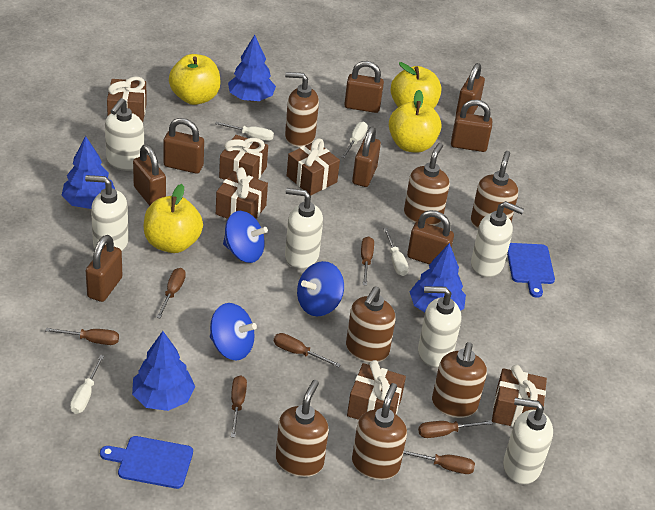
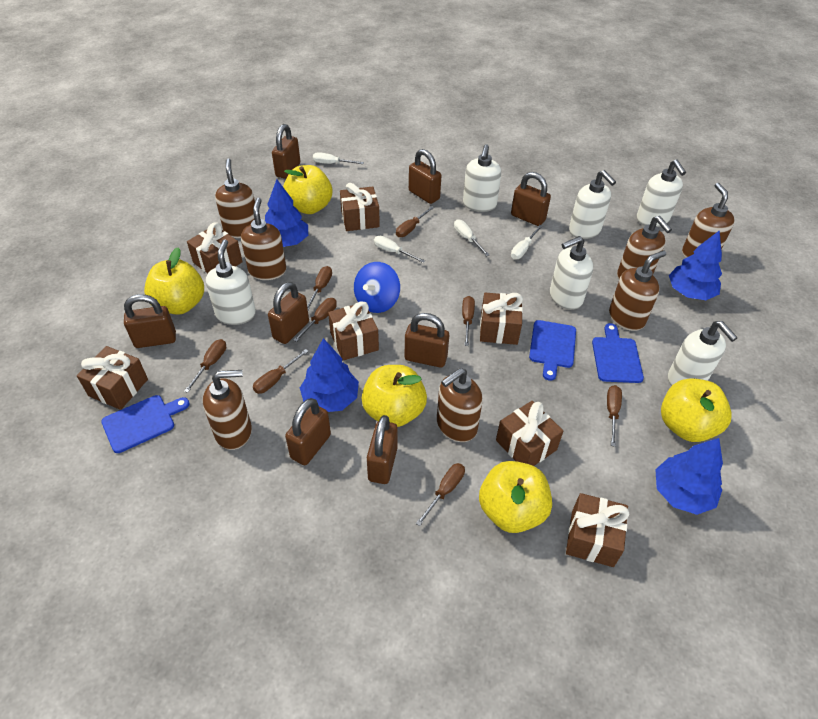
blue cutting board: 2 -> 3
blue spinning top: 3 -> 1
brown gift: 6 -> 7
brown screwdriver: 7 -> 8
yellow apple: 4 -> 5

